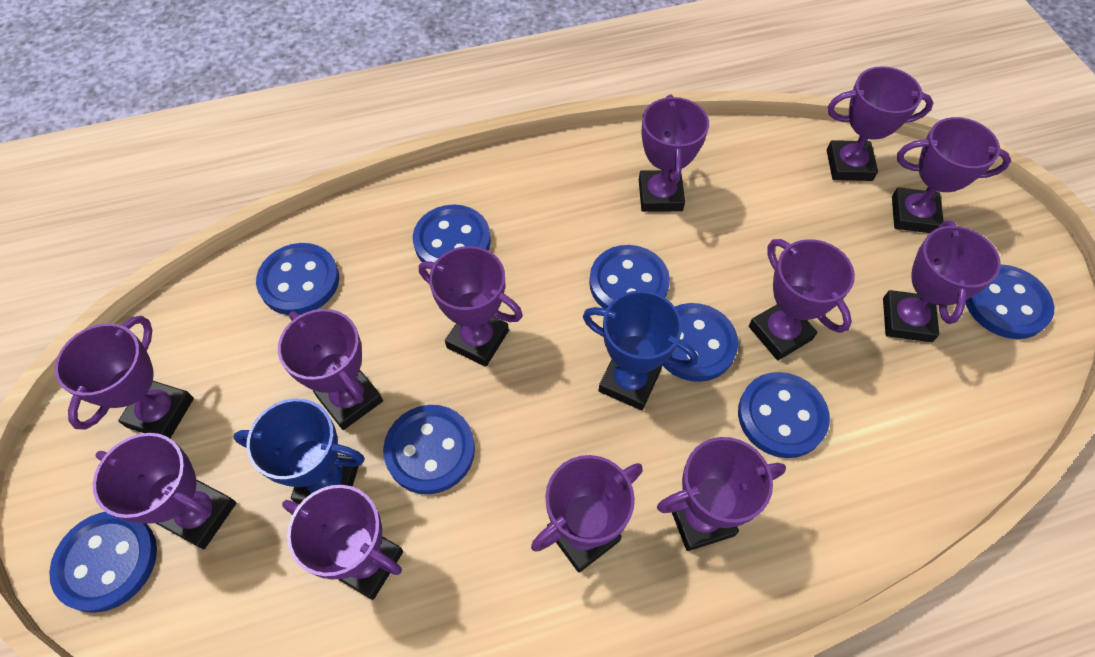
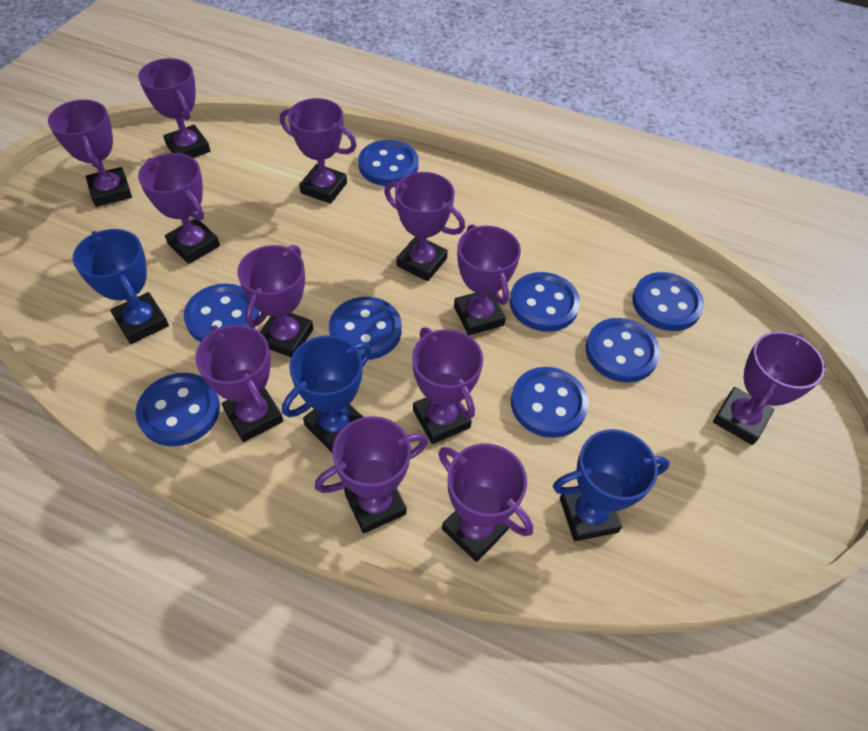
blue trophy: 2 -> 3

